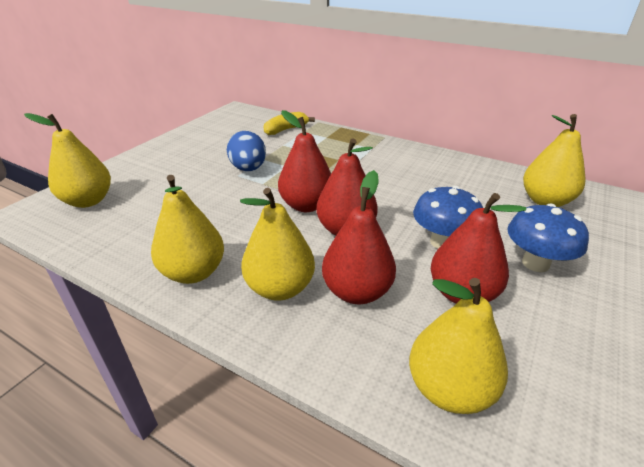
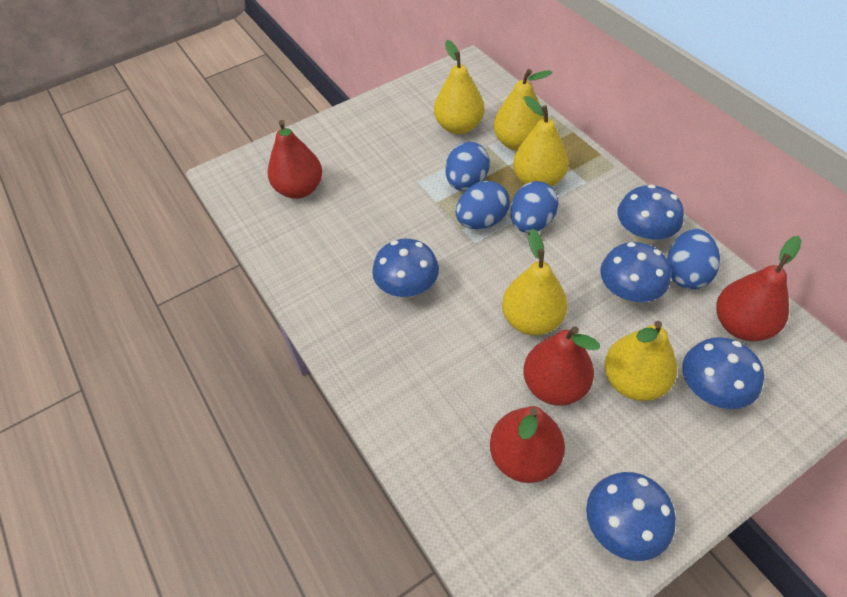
blue egg: 1 -> 4
blue mushroom: 2 -> 5
yellow banana: 1 -> 0

